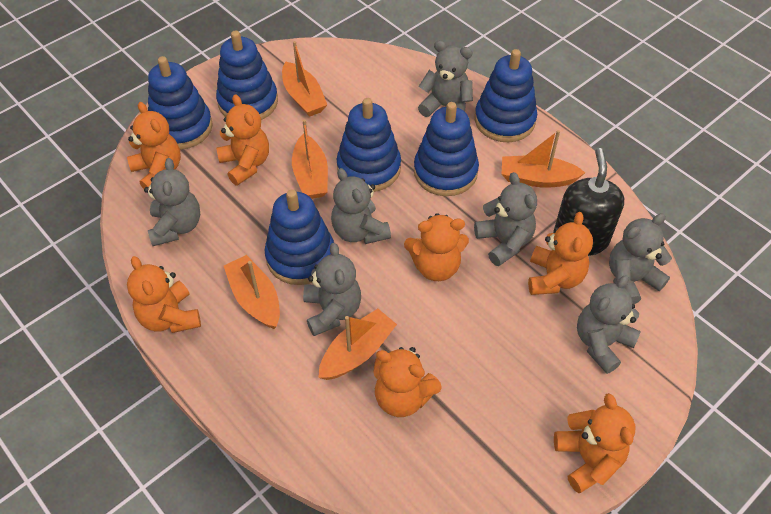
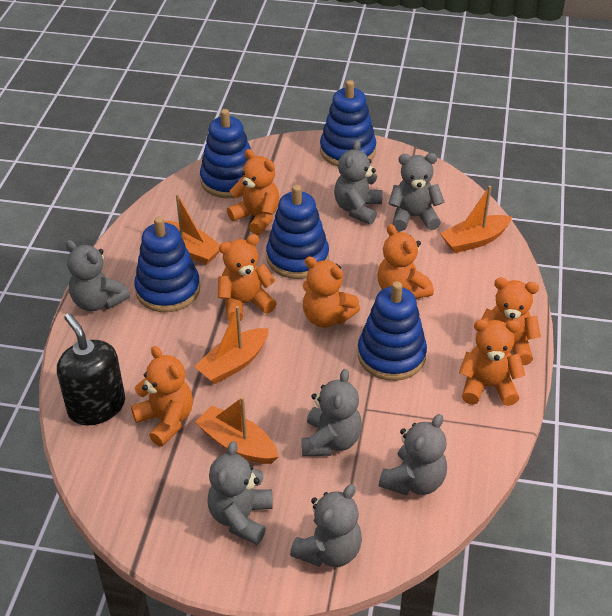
blue stacking toy: 6 -> 5
orange boat: 5 -> 4

